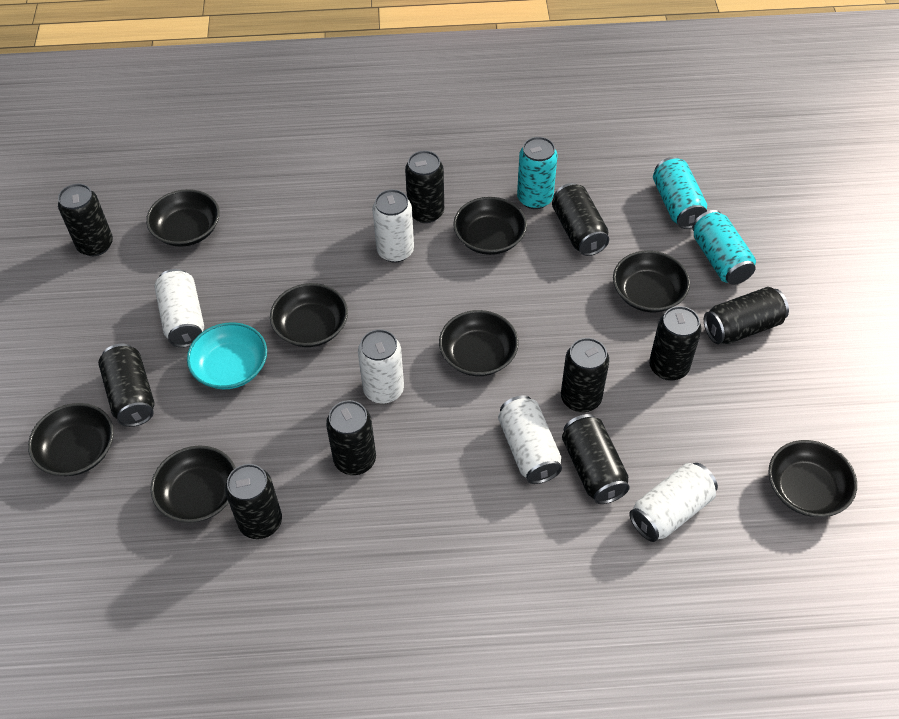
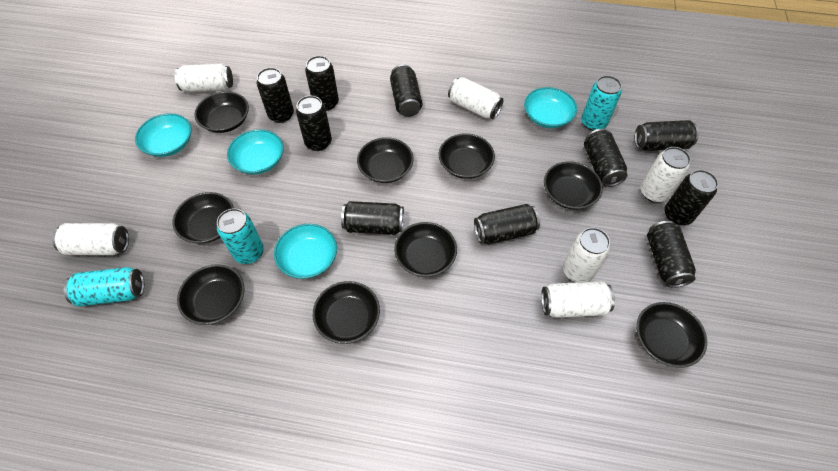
black bowl: 8 -> 9
turquoise bowl: 1 -> 4
white can: 5 -> 6

